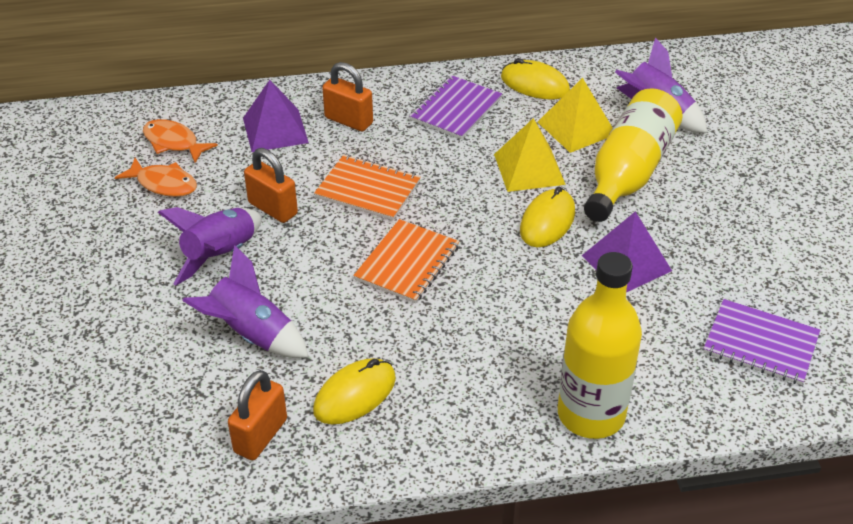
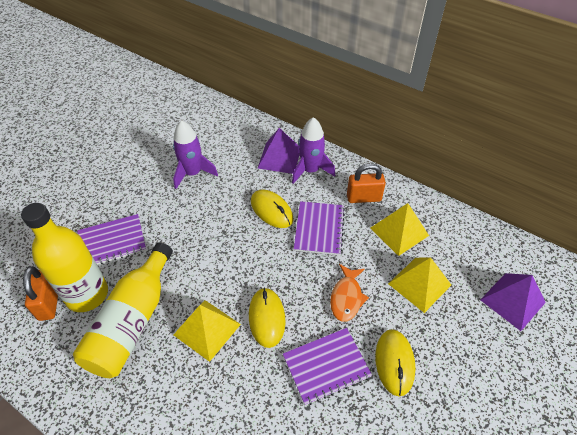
orange fish: 2 -> 1
orange notebook: 2 -> 0
orange padlock: 3 -> 2
purple notebook: 2 -> 3
purple rocket: 3 -> 2
yellow pyramid: 2 -> 3

